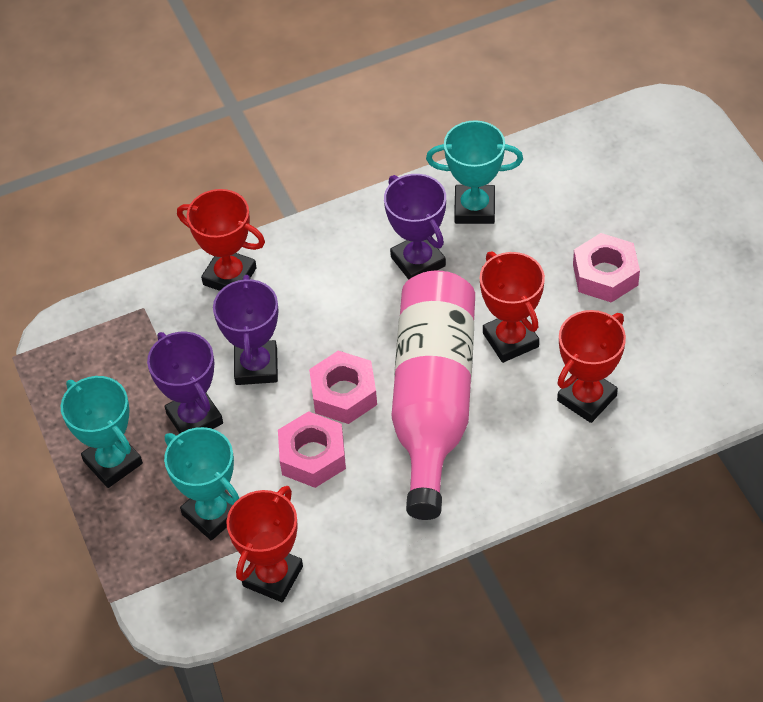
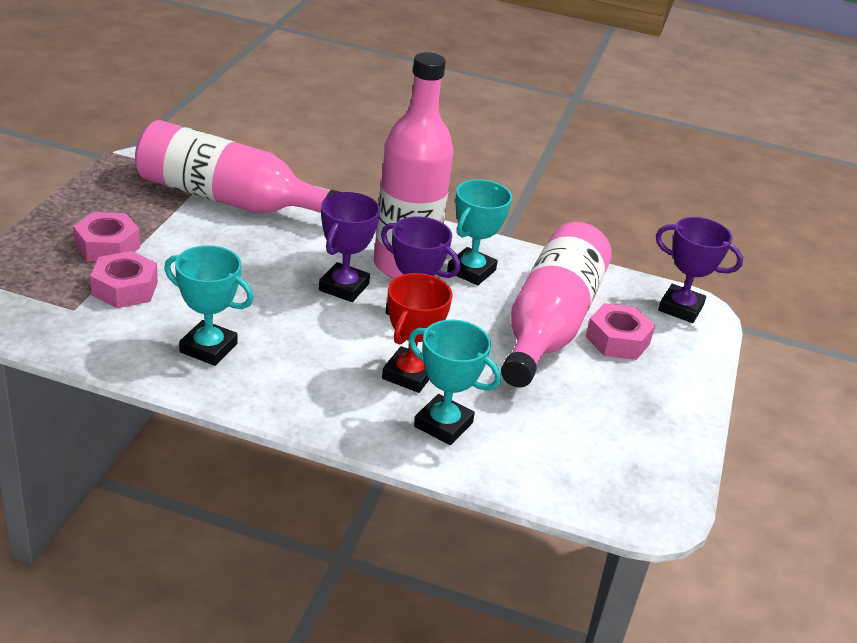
pink bottle: 1 -> 3
red trophy: 4 -> 1

